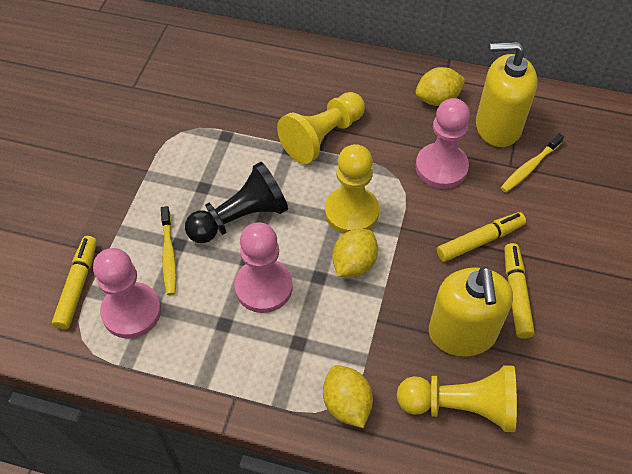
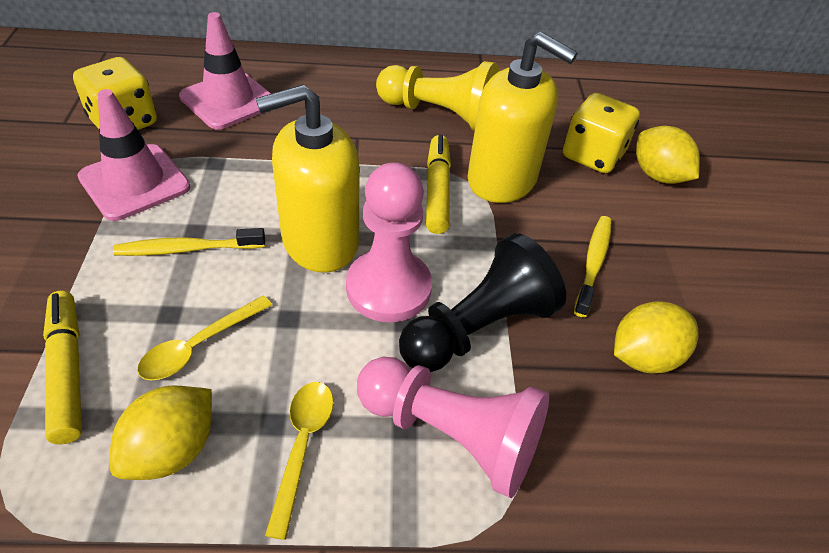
pink pawn: 3 -> 2
pink traffic cone: 0 -> 2
yellow dice: 0 -> 2
yellow marker: 3 -> 2
yellow pawn: 3 -> 1
yellow spoon: 0 -> 2

